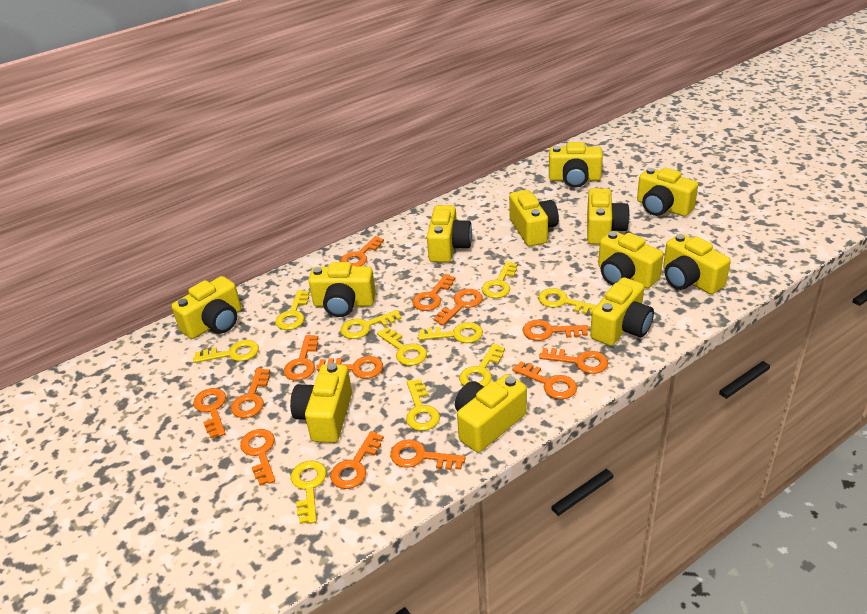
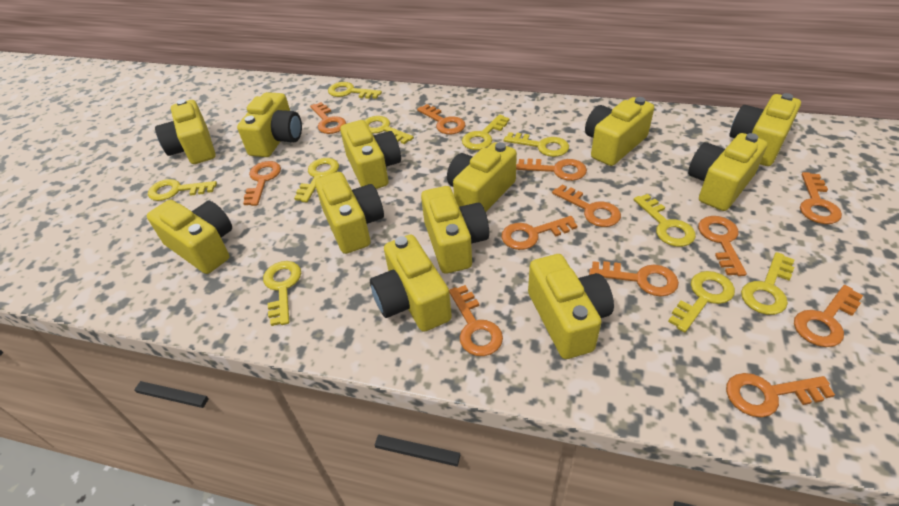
orange key: 13 -> 12

